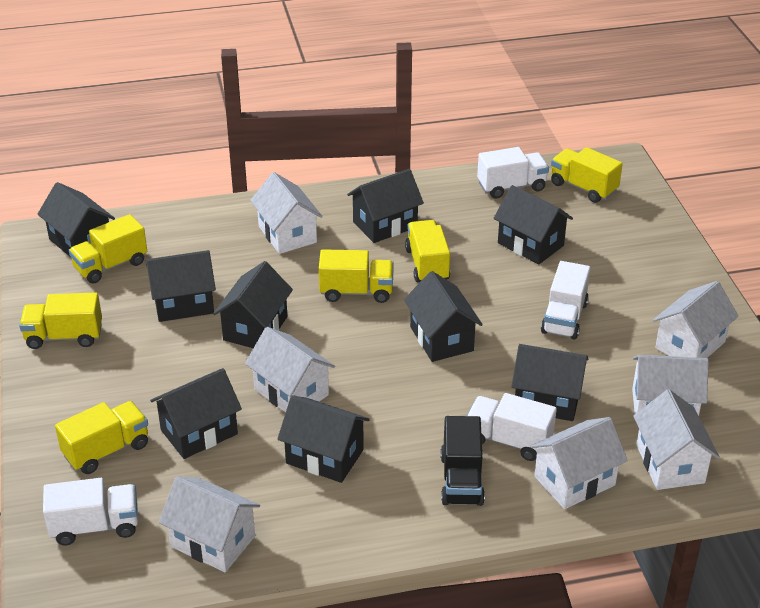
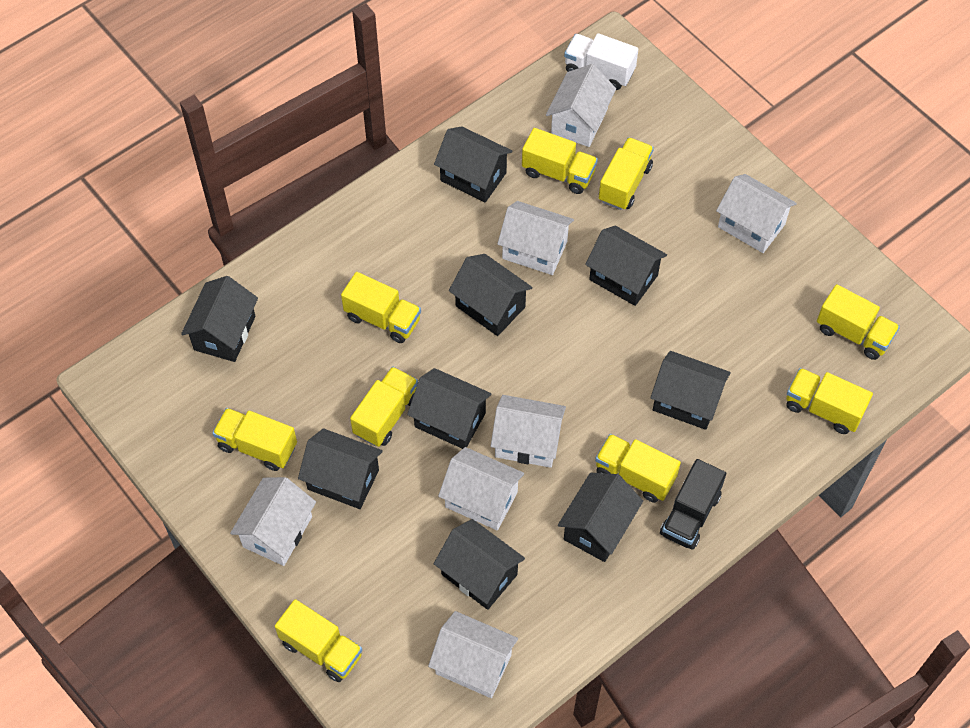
white truck: 4 -> 1
yellow truck: 6 -> 9

